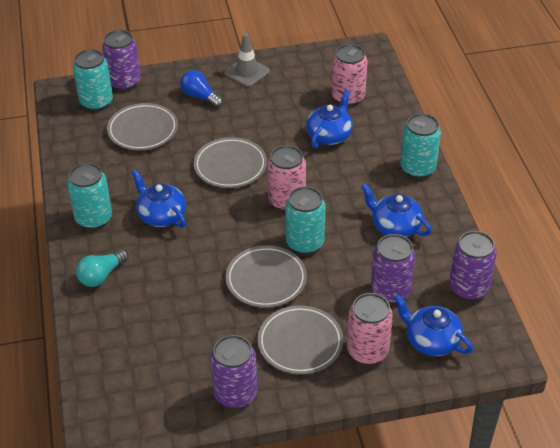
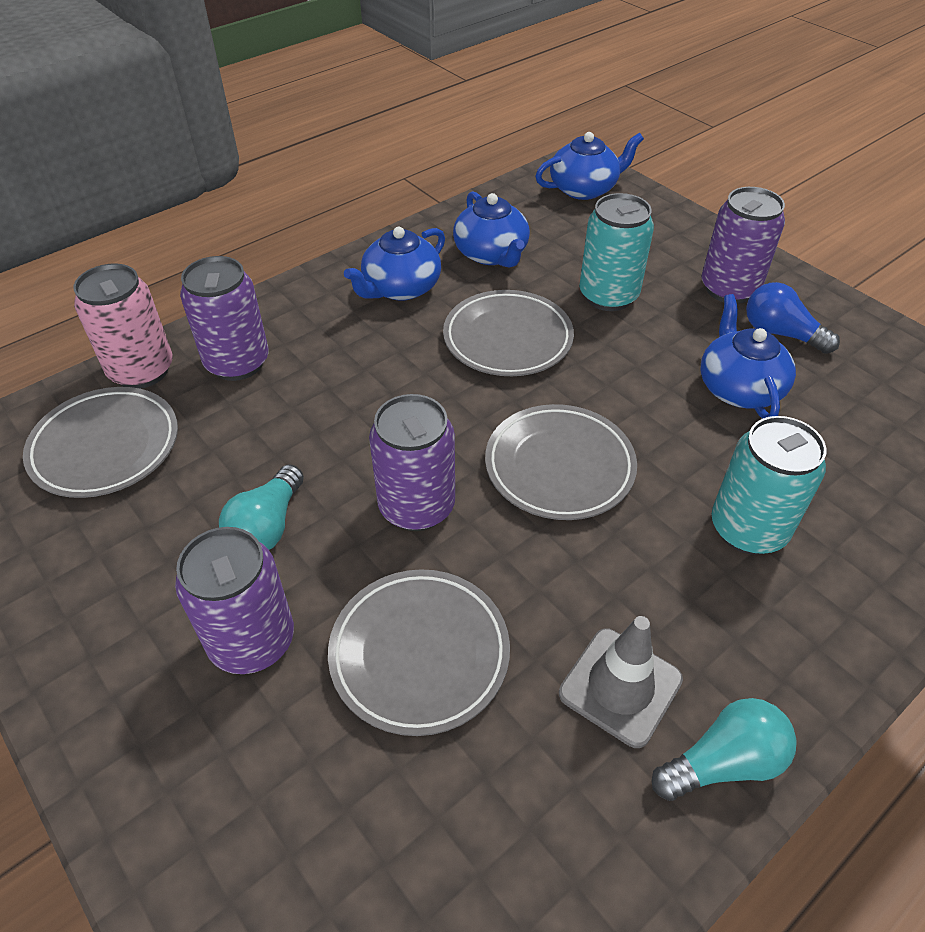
pink can: 3 -> 1
turquoise can: 4 -> 2
turquoise light bulb: 1 -> 2

